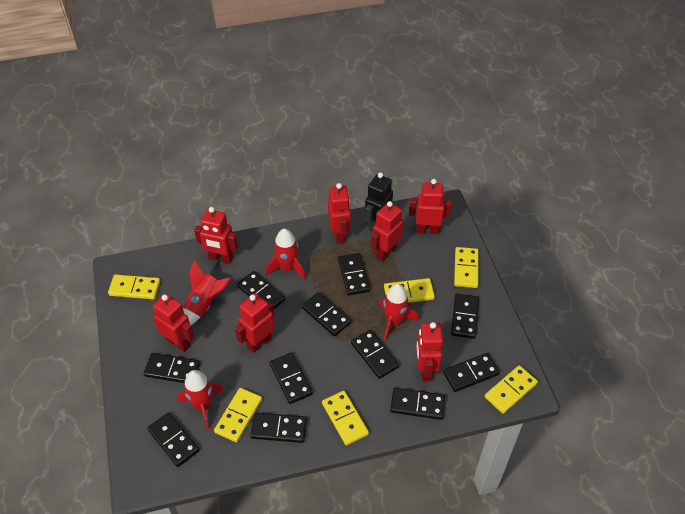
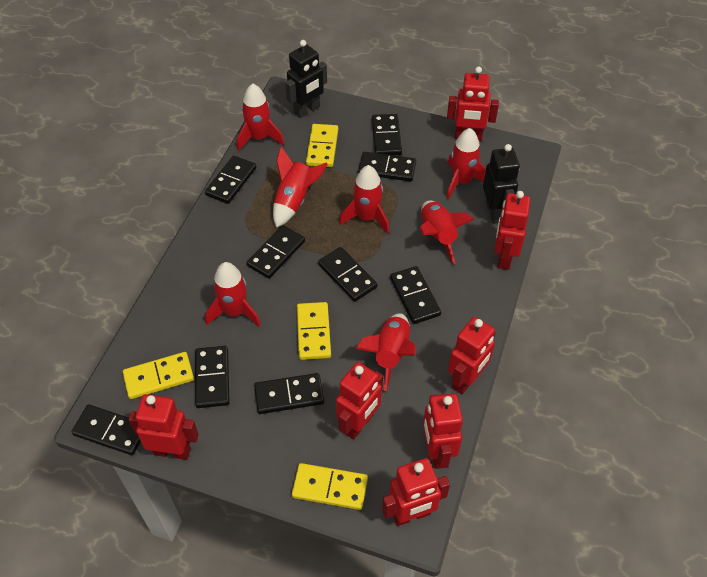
black domino: 11 -> 9
black robot: 1 -> 2
red rocket: 4 -> 7
yellow domino: 6 -> 4

